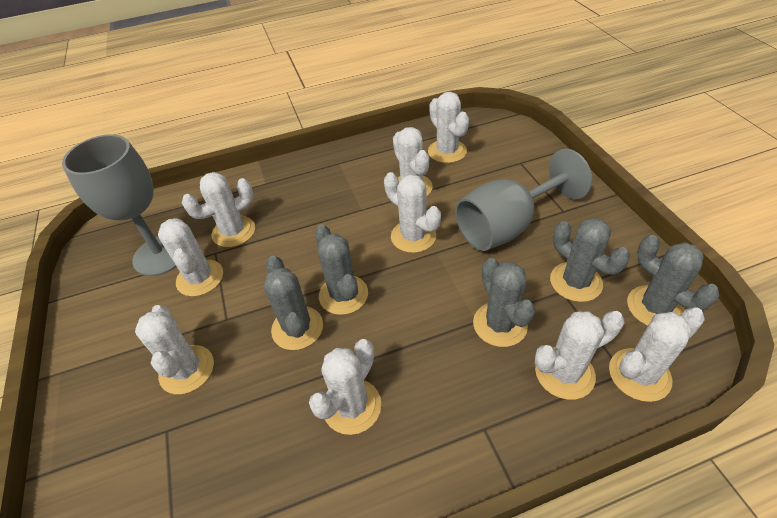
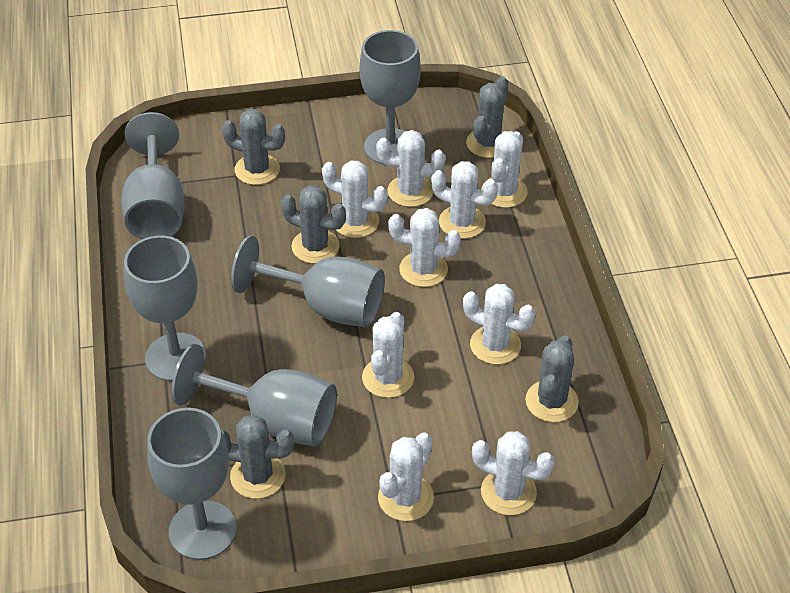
grey goblet: 2 -> 6

